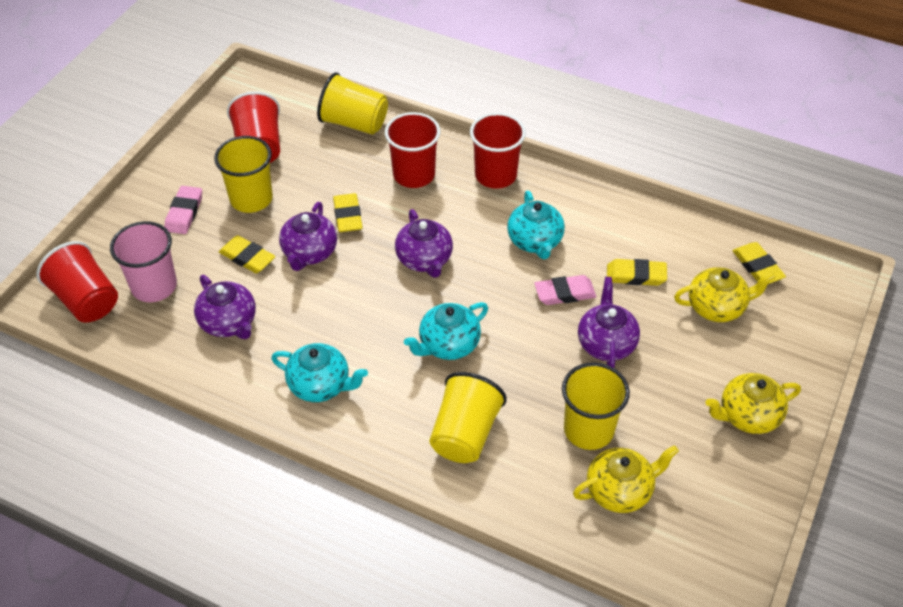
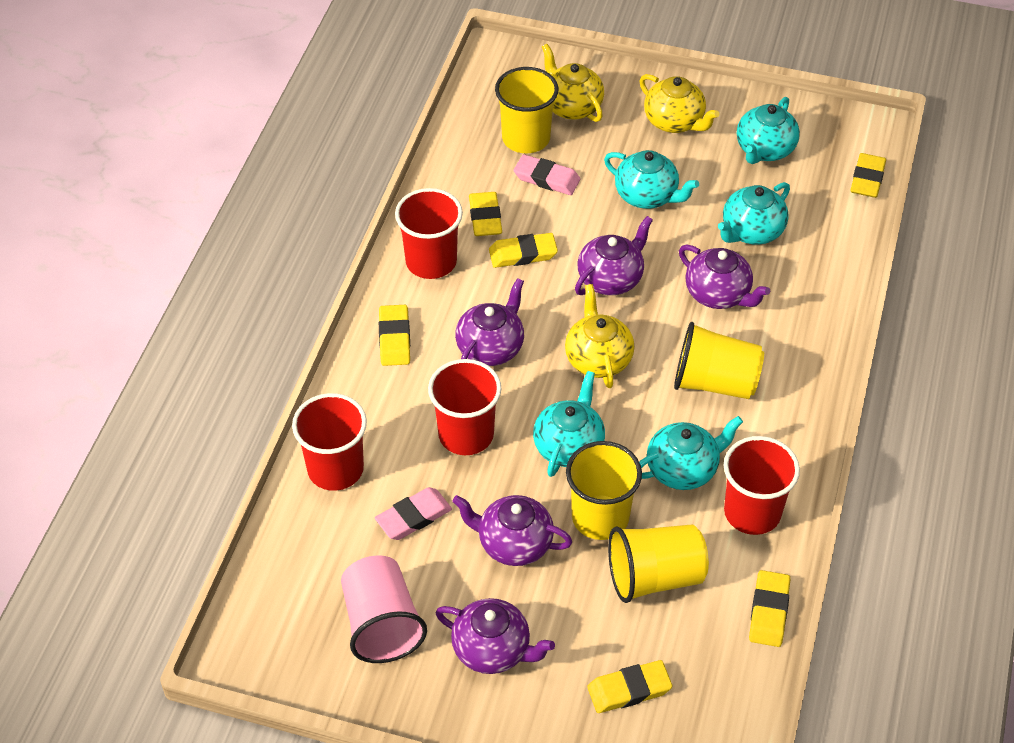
purple teapot: 4 -> 5
turquoise teapot: 3 -> 5
yellow eraser: 4 -> 6

